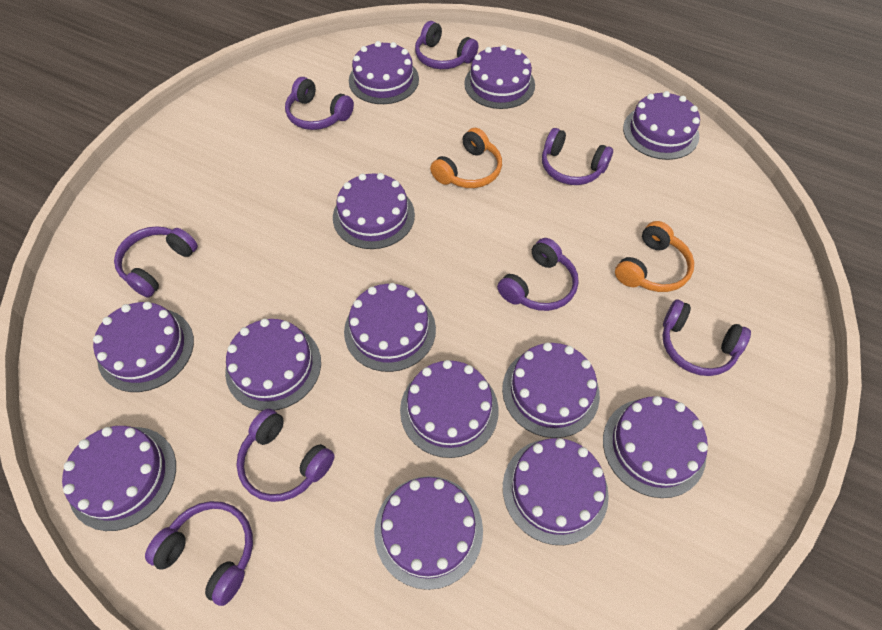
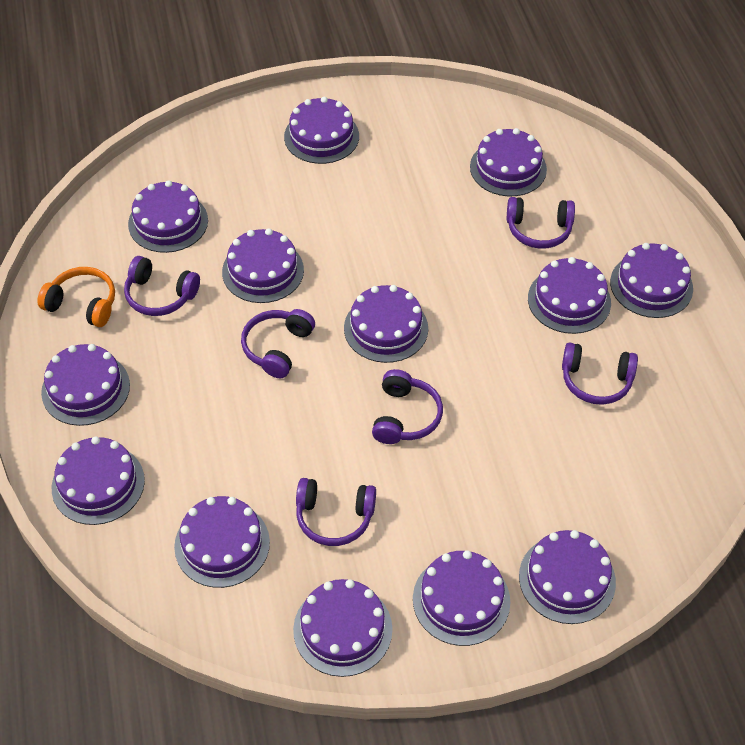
orange headphones: 2 -> 1
purple headphones: 8 -> 6

